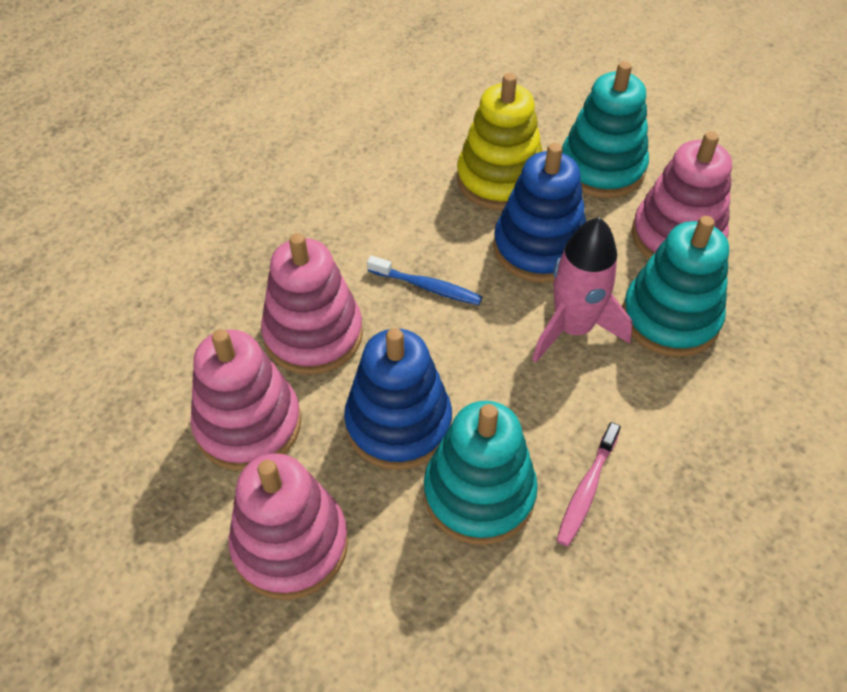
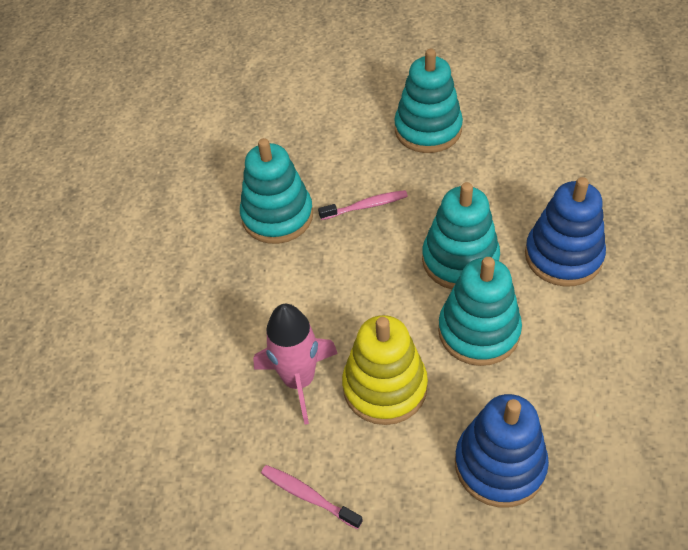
blue toothbrush: 1 -> 0
pink stacking toy: 4 -> 0
pink toothbrush: 1 -> 2
turquoise stacking toy: 3 -> 4

